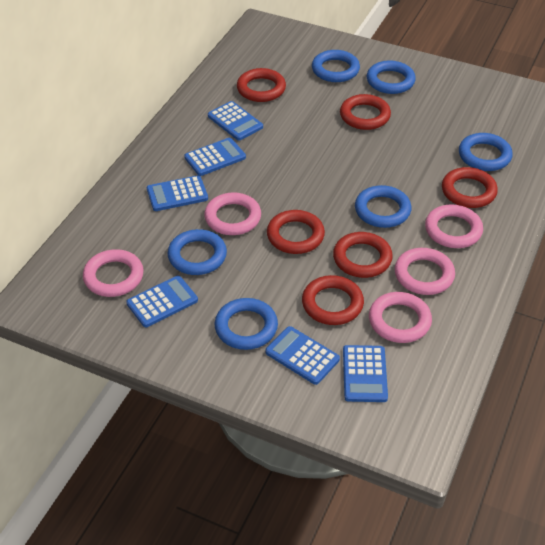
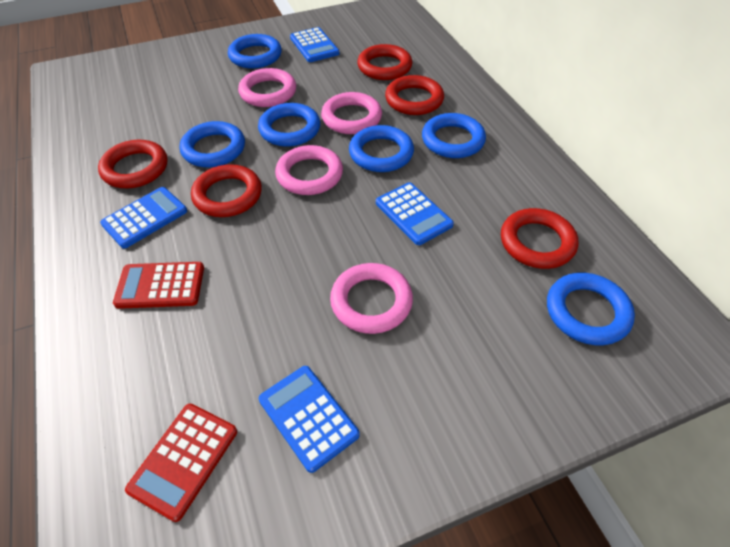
blue calculator: 6 -> 4
pink ring: 5 -> 4
red calculator: 0 -> 2
red ring: 6 -> 5

